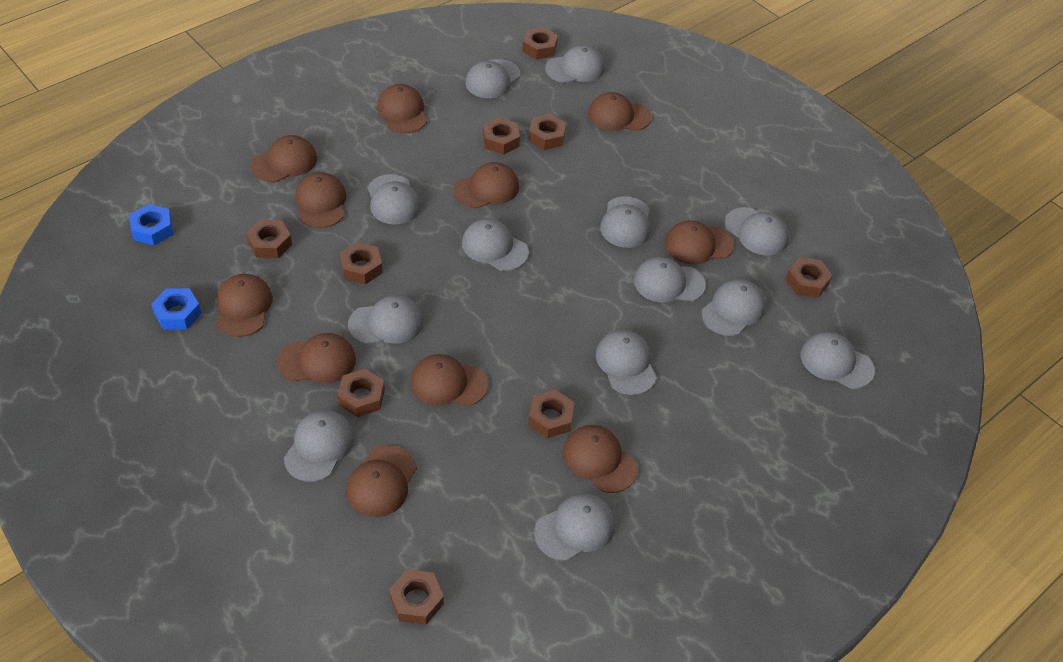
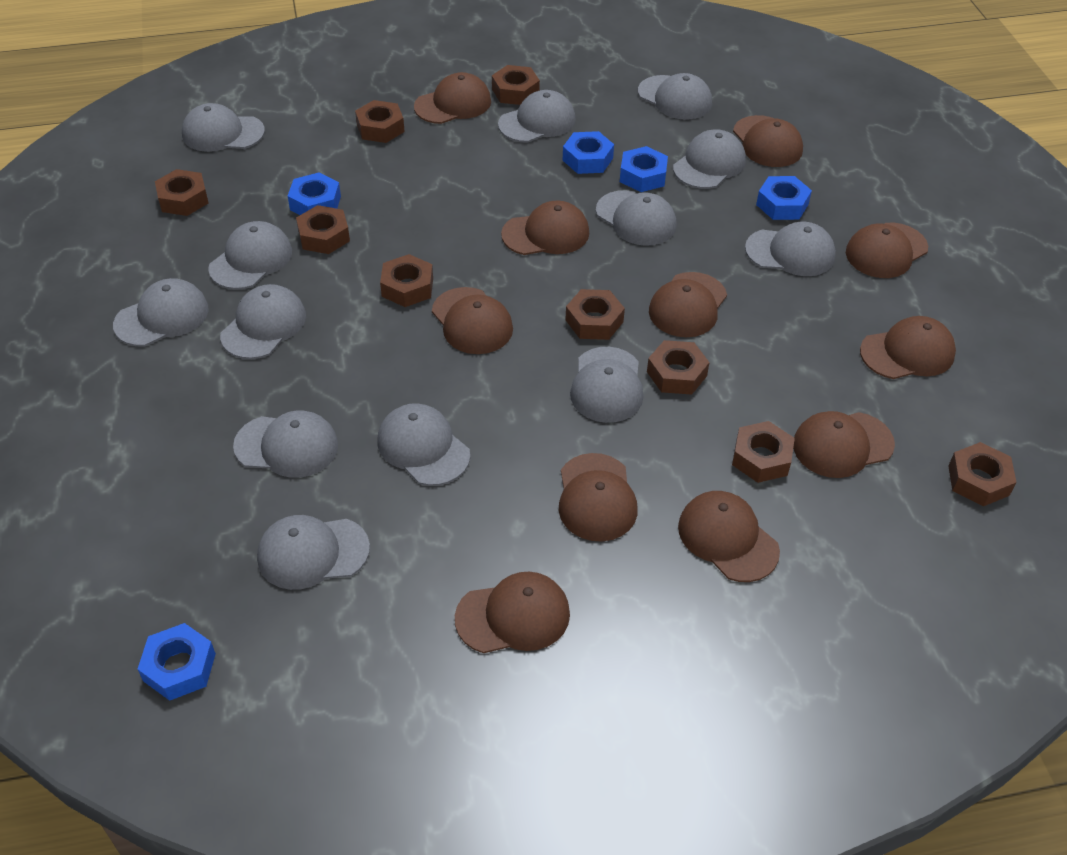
blue nut: 2 -> 5

